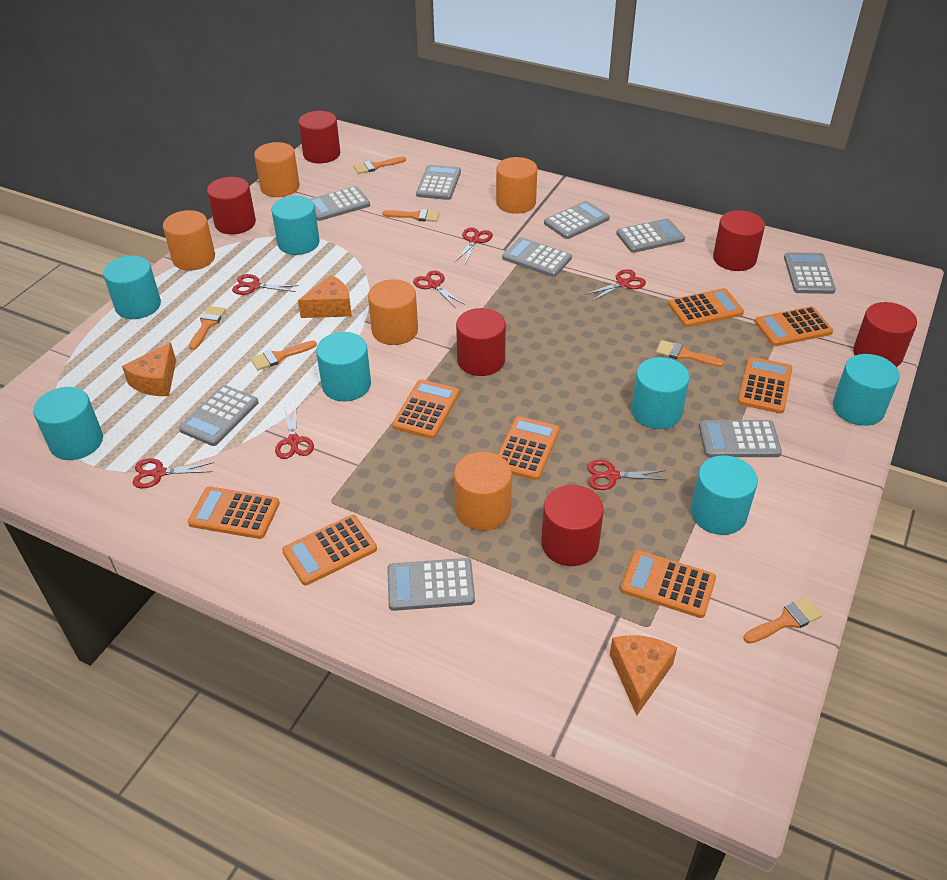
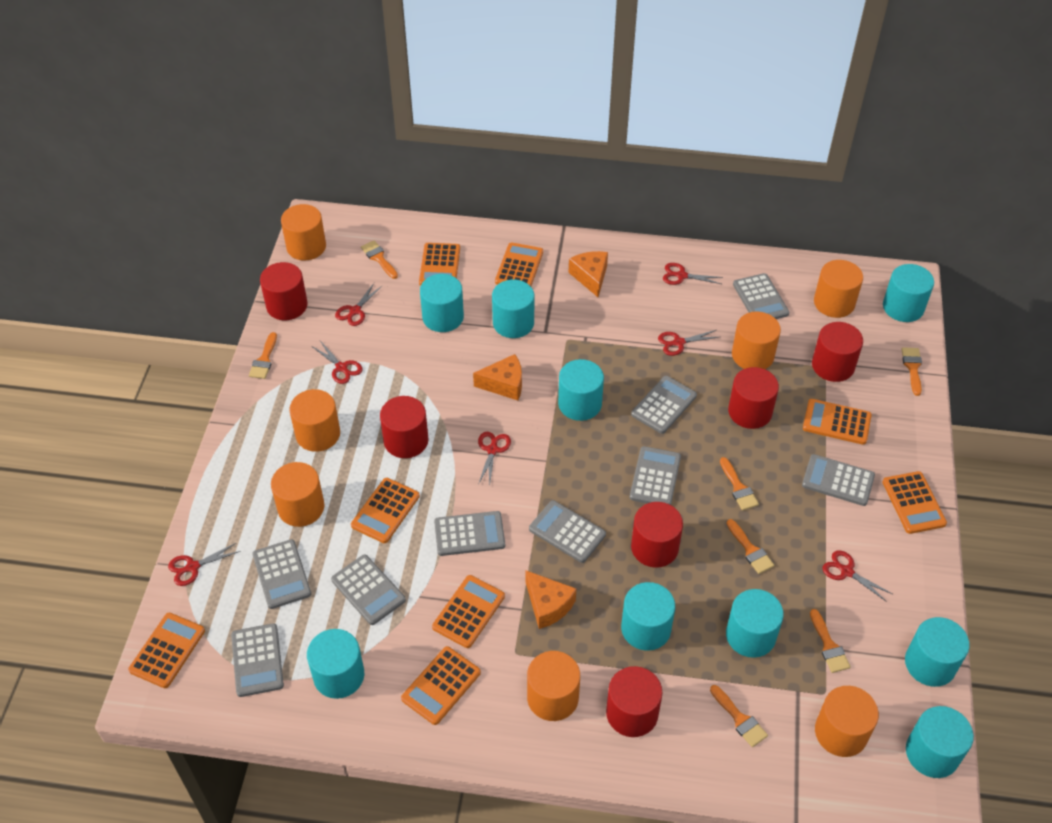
orange brush: 6 -> 7
orange cylinder: 5 -> 7
turquoise cylinder: 7 -> 9

